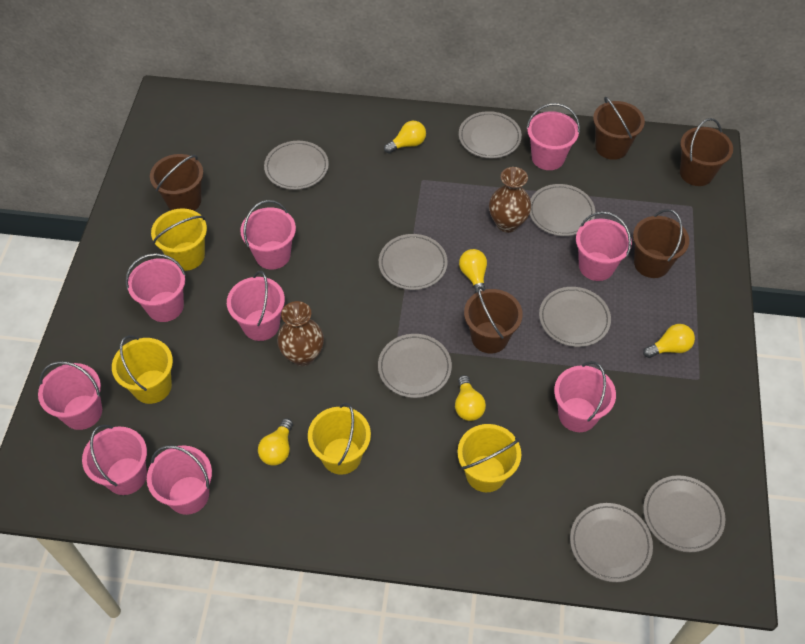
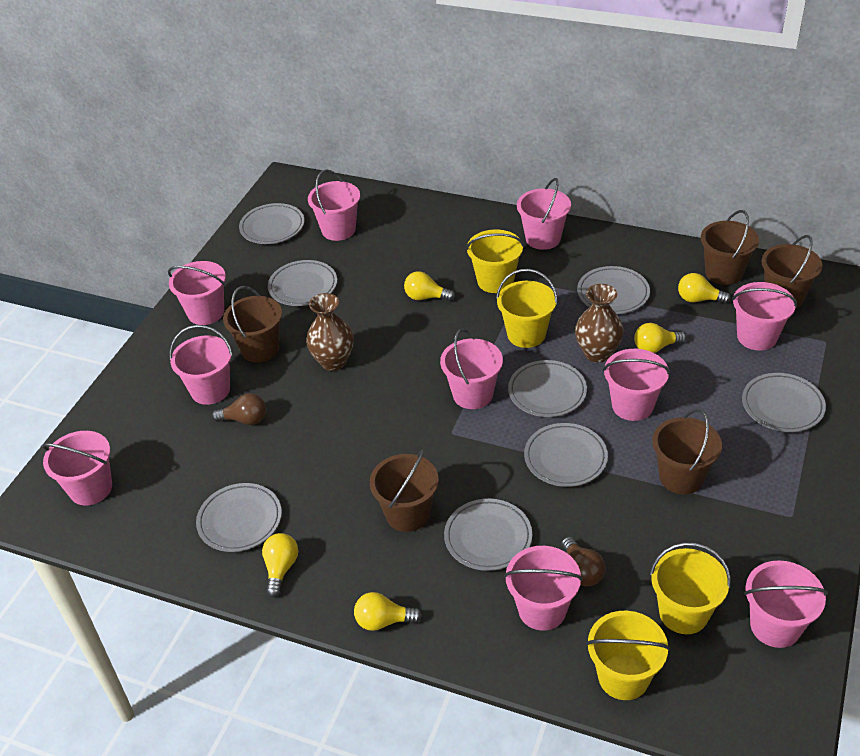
brown light bulb: 0 -> 2
pink bucket: 9 -> 10

